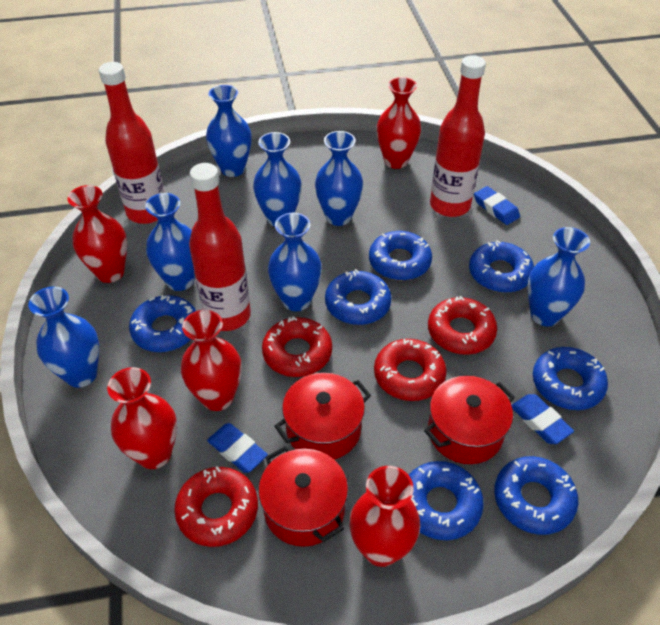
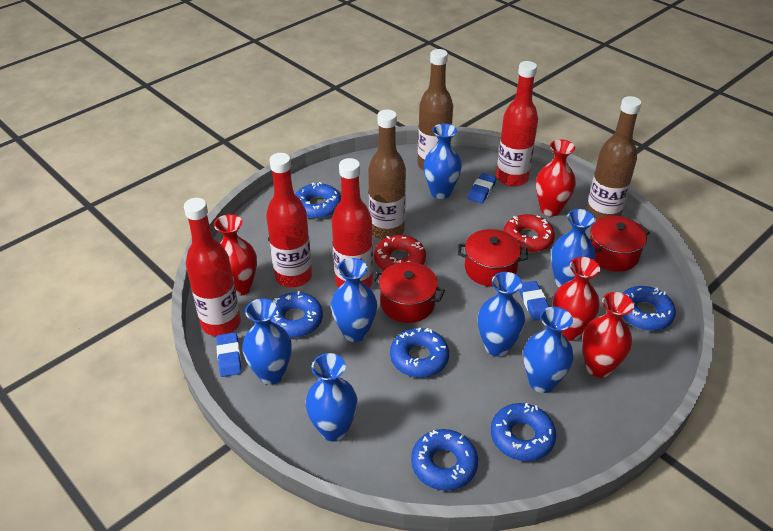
blue donut: 7 -> 6
brown bottle: 0 -> 3
red bottle: 3 -> 4
red donut: 4 -> 2
red vase: 5 -> 4

